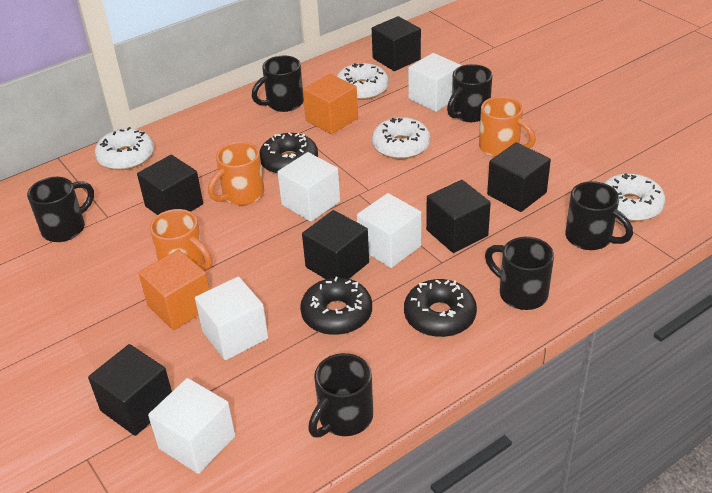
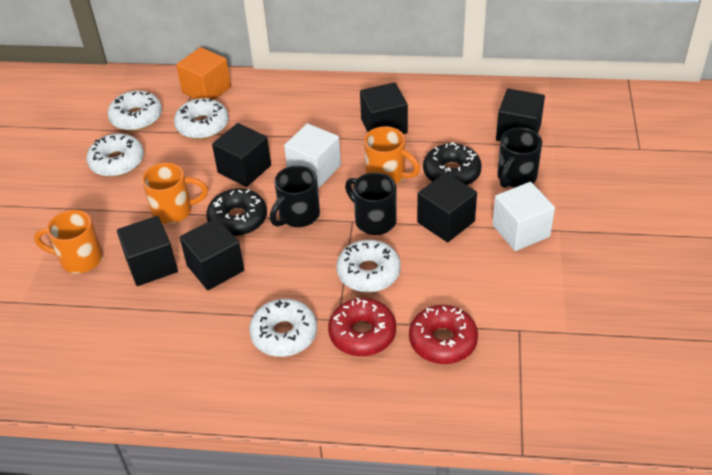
black donut: 3 -> 2
black mug: 6 -> 3
orange cube: 2 -> 1
red donut: 0 -> 2
white cube: 5 -> 2
white donut: 4 -> 5

